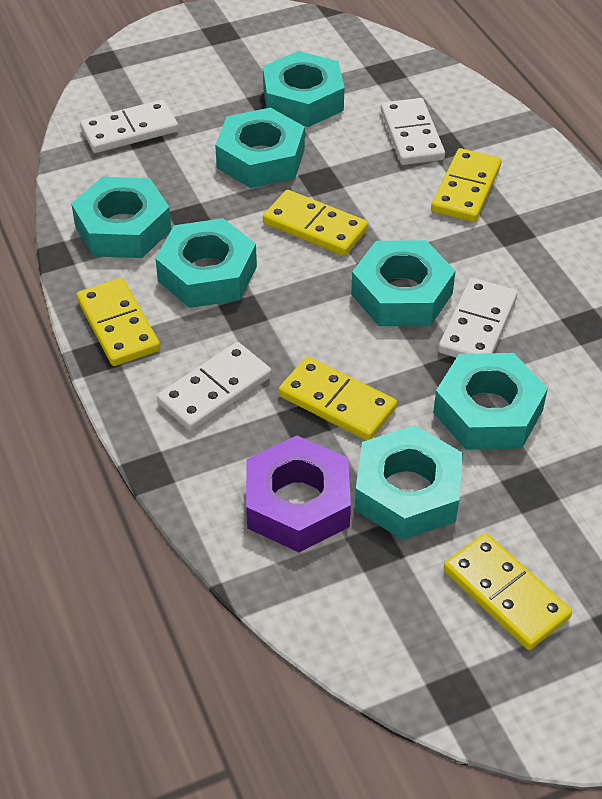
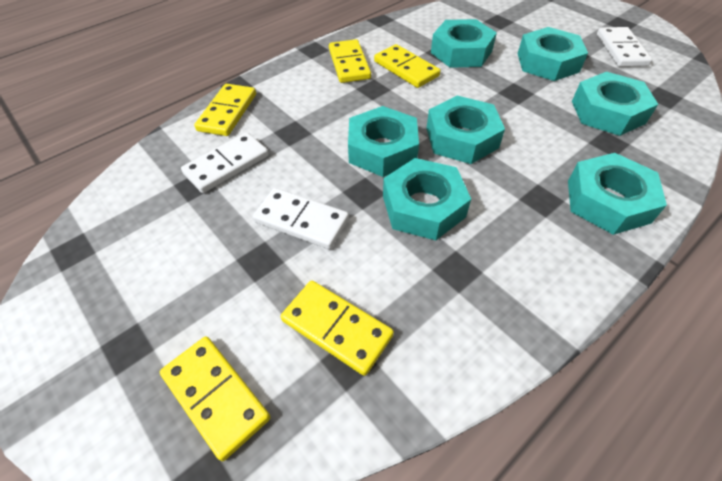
purple nut: 1 -> 0
white domino: 4 -> 3

